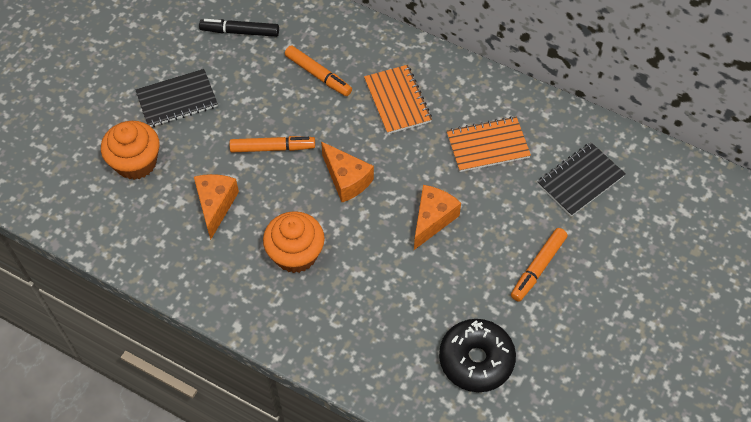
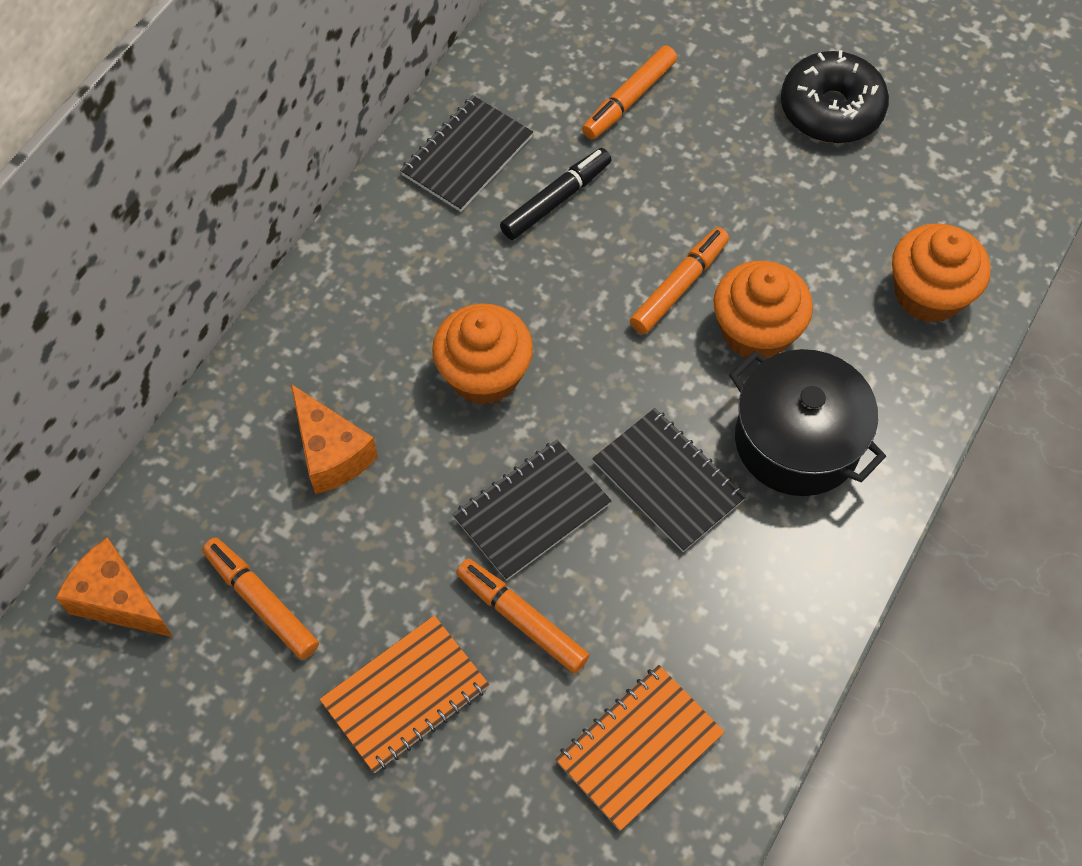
black notebook: 2 -> 3
black pot: 0 -> 1
orange cheese: 3 -> 2
orange cupcake: 2 -> 3
orange marker: 3 -> 4

